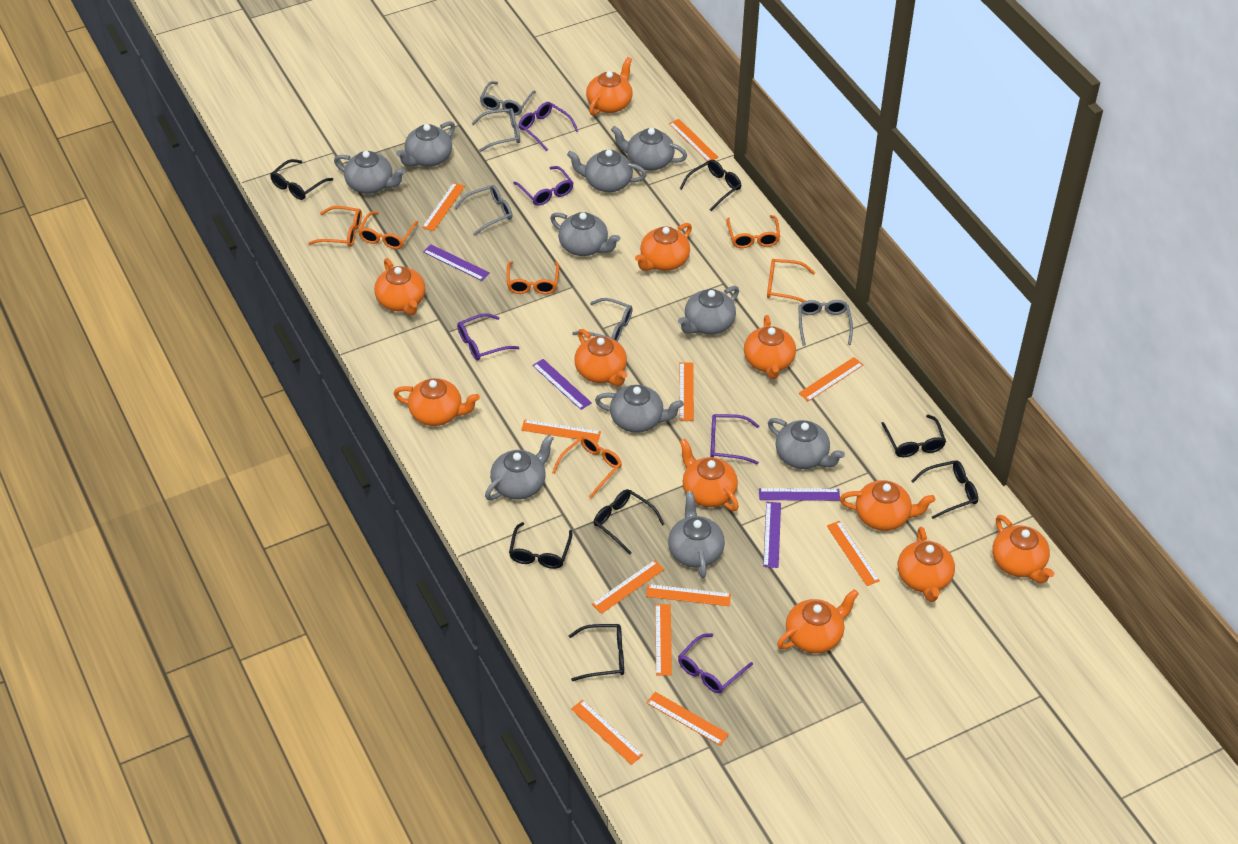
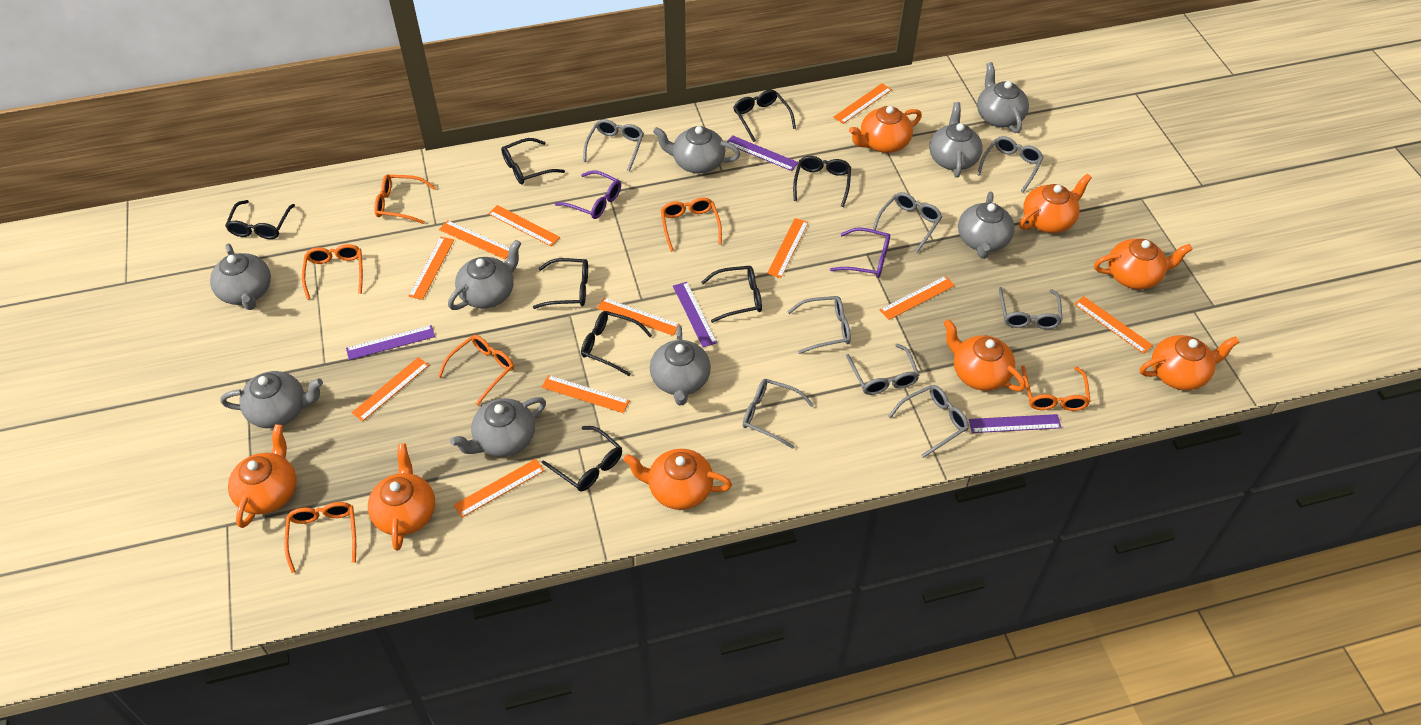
black glasses: 7 -> 8
grey glasses: 5 -> 8
grey teapot: 10 -> 9
orange teapot: 11 -> 8
purple glasses: 5 -> 2

